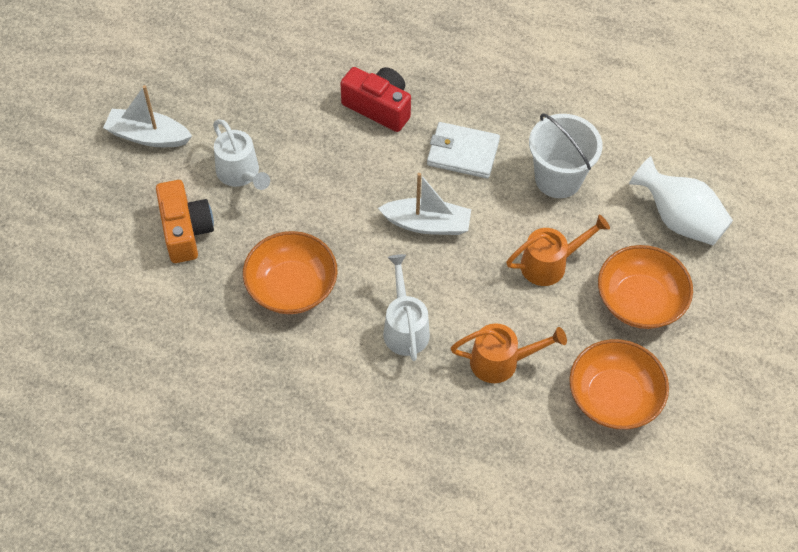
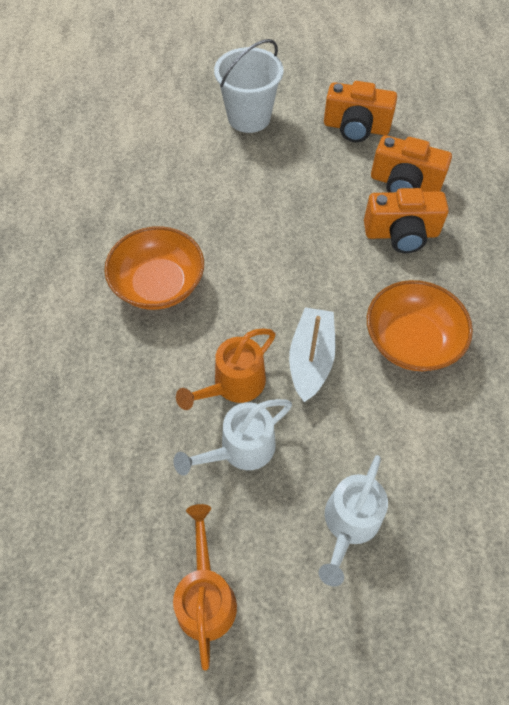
orange bowl: 3 -> 2
orange camera: 1 -> 3
red camera: 1 -> 0
white boat: 2 -> 1
white vase: 1 -> 0
white wallet: 1 -> 0

